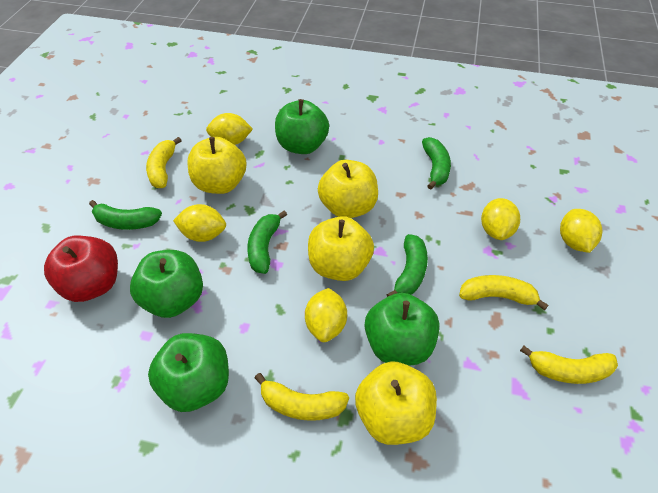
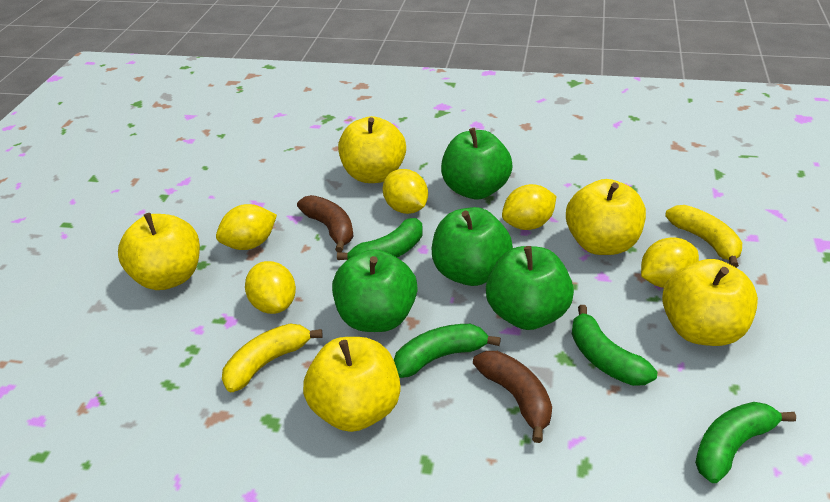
brown banana: 0 -> 2
red apple: 1 -> 0
yellow apple: 4 -> 5
yellow banana: 4 -> 2

